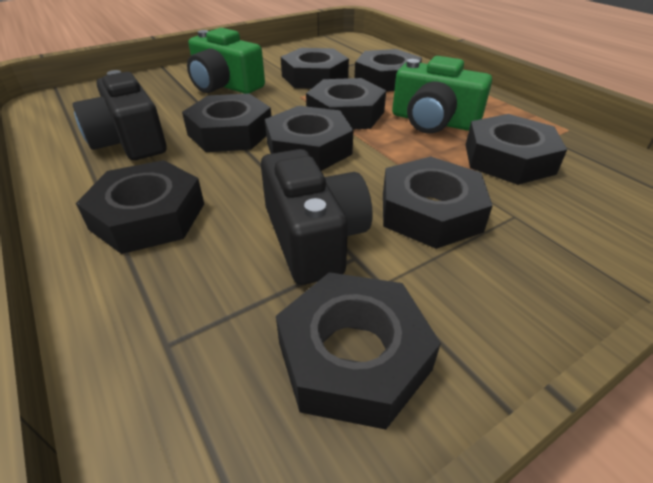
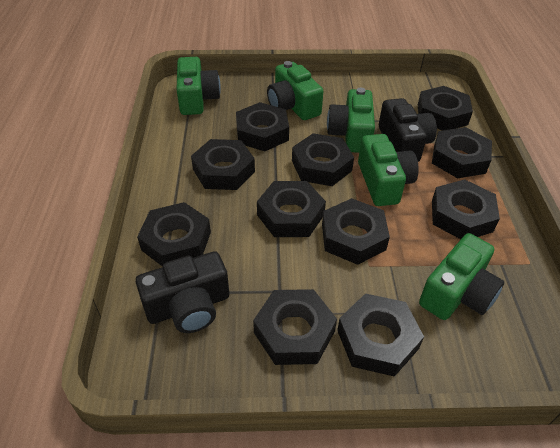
black nut: 9 -> 11
green camera: 2 -> 5

